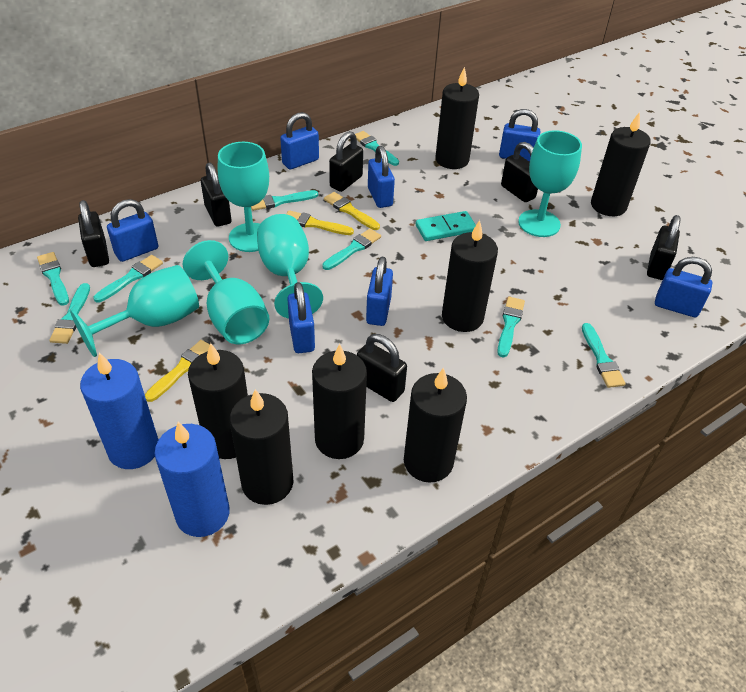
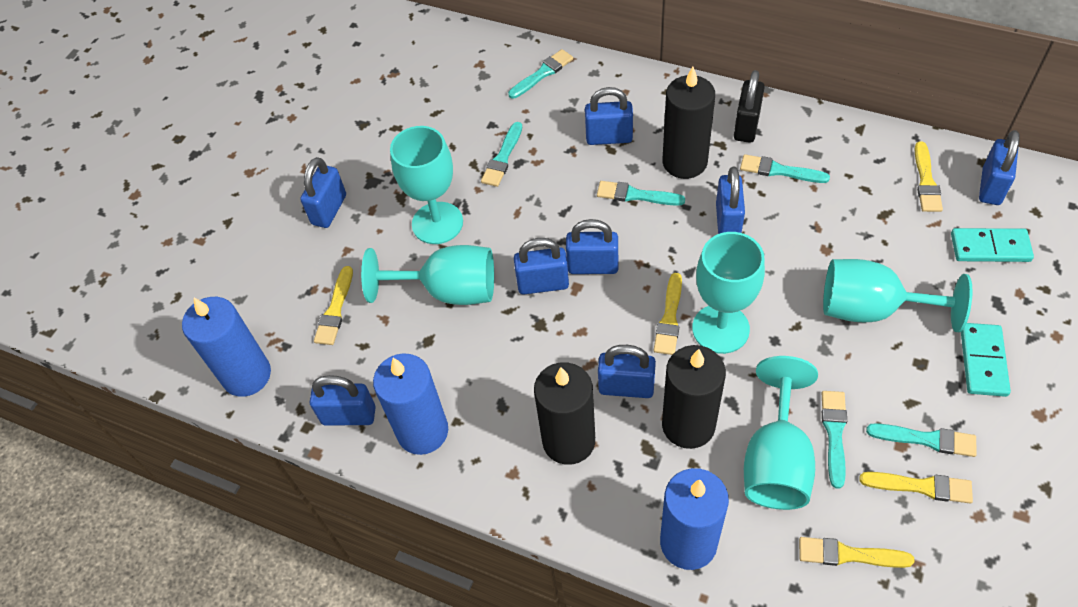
black candle: 7 -> 3
black padlock: 6 -> 1
blue candle: 2 -> 3
blue padlock: 7 -> 8
turquoise brush: 8 -> 6
turquoise domino: 1 -> 2
yellow brush: 3 -> 5

